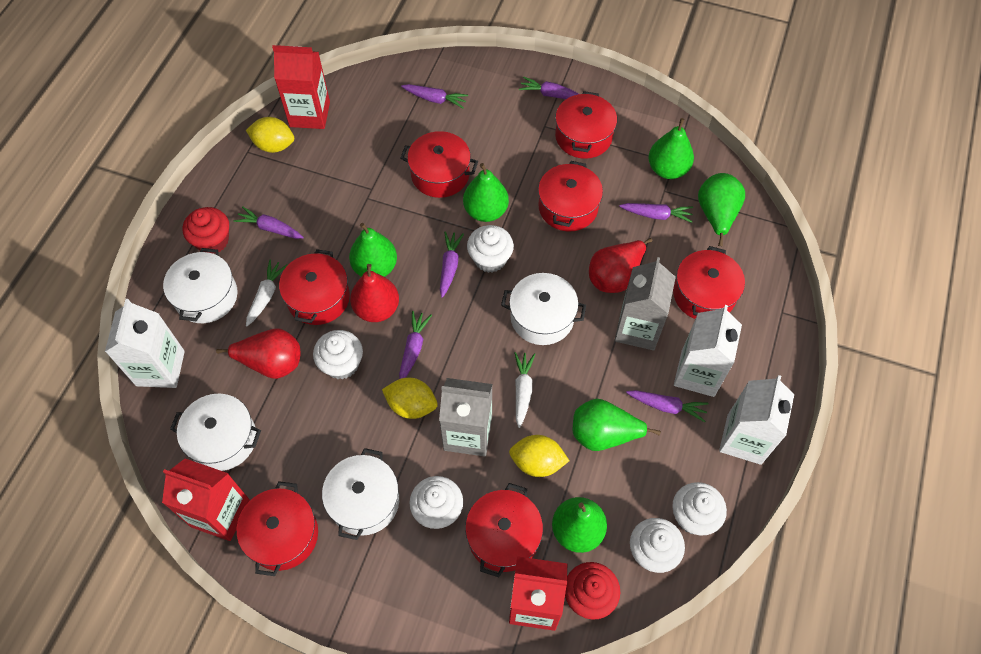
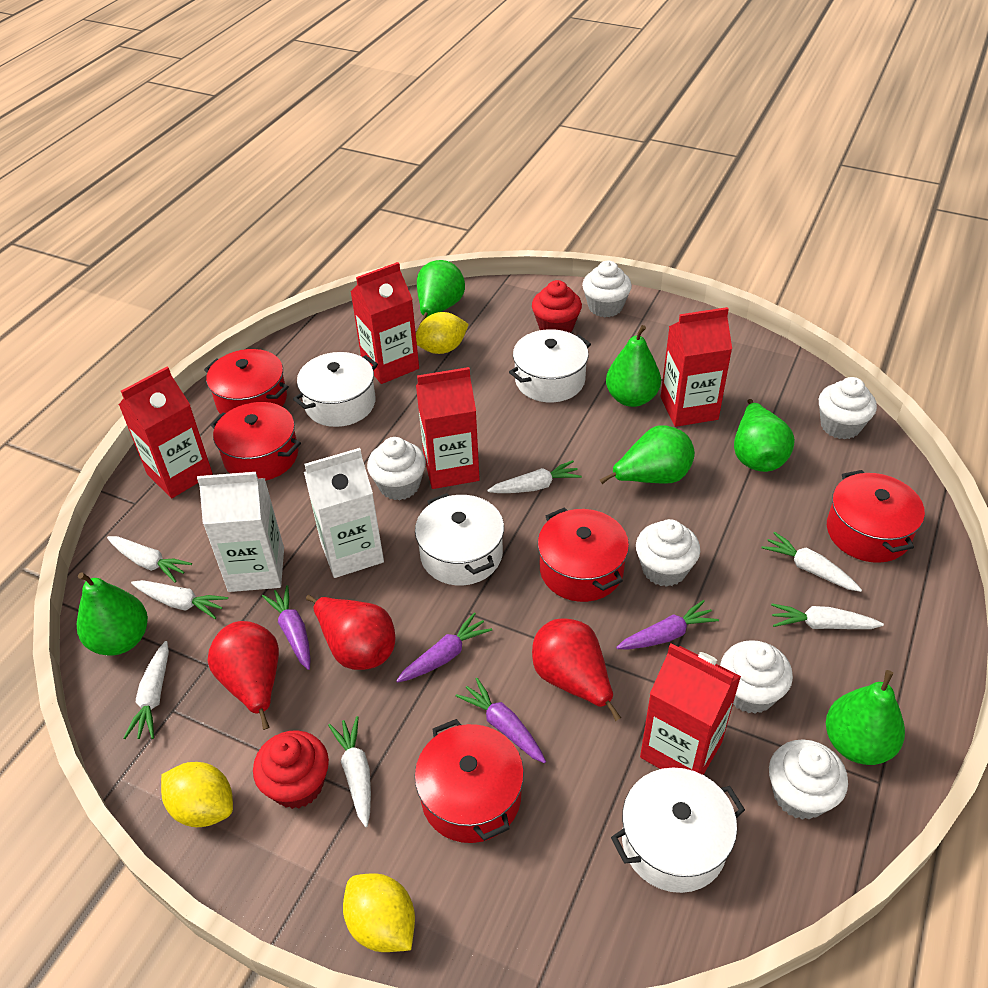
grey carton: 2 -> 0
purple carrot: 7 -> 4
red carton: 3 -> 5
red pot: 7 -> 5
white carrot: 2 -> 7
white carton: 3 -> 2
white cupcake: 5 -> 6

